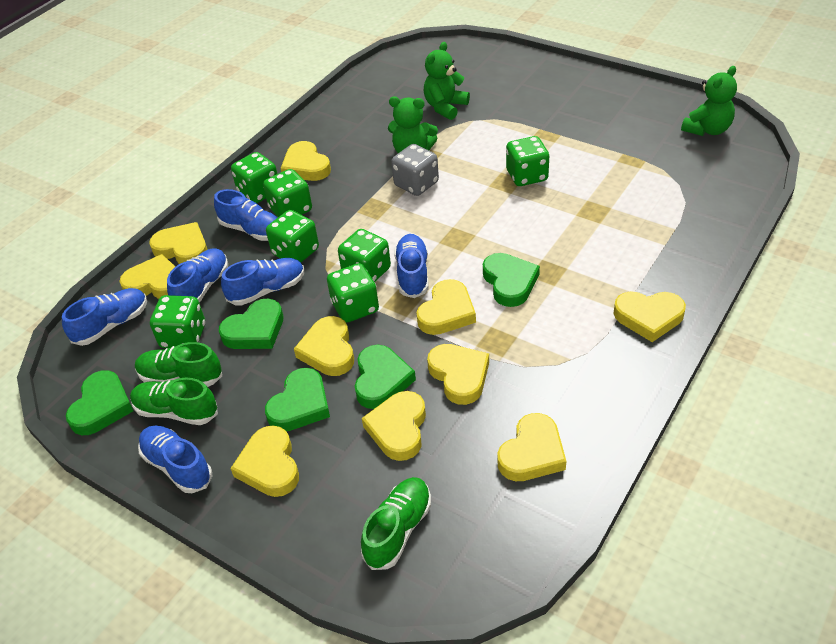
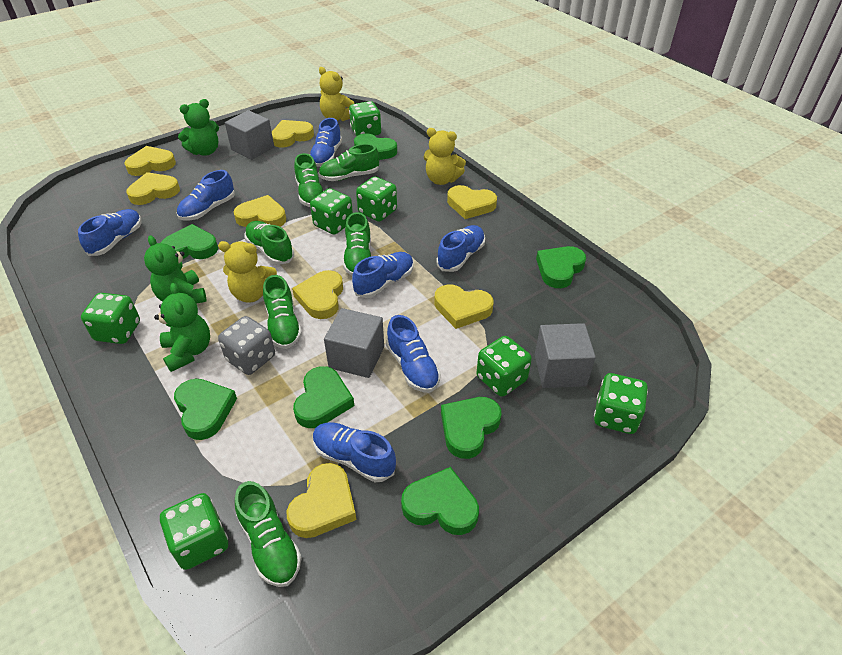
blue shoe: 6 -> 7
green heart: 5 -> 7
green shoe: 3 -> 6
grey cube: 0 -> 3
yellow heart: 10 -> 8
yellow teddy bear: 0 -> 3

